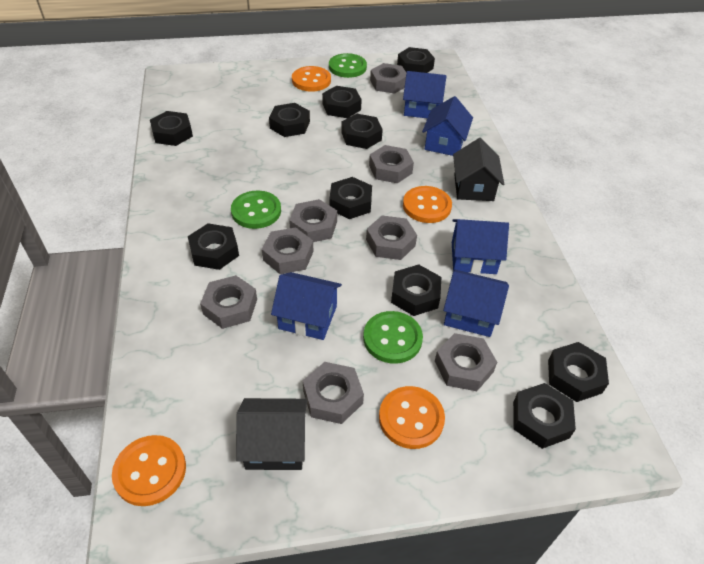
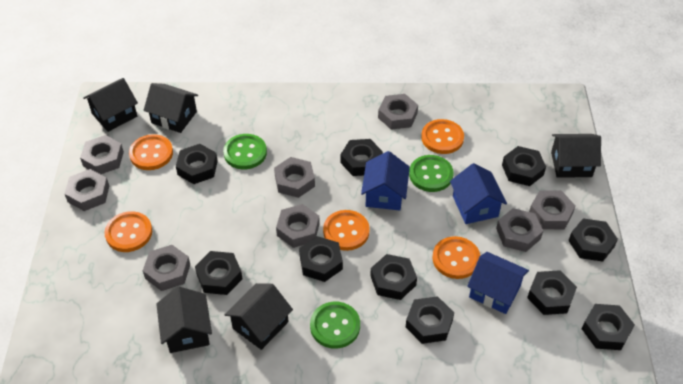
black house: 2 -> 5
blue house: 5 -> 3
orange button: 4 -> 5

